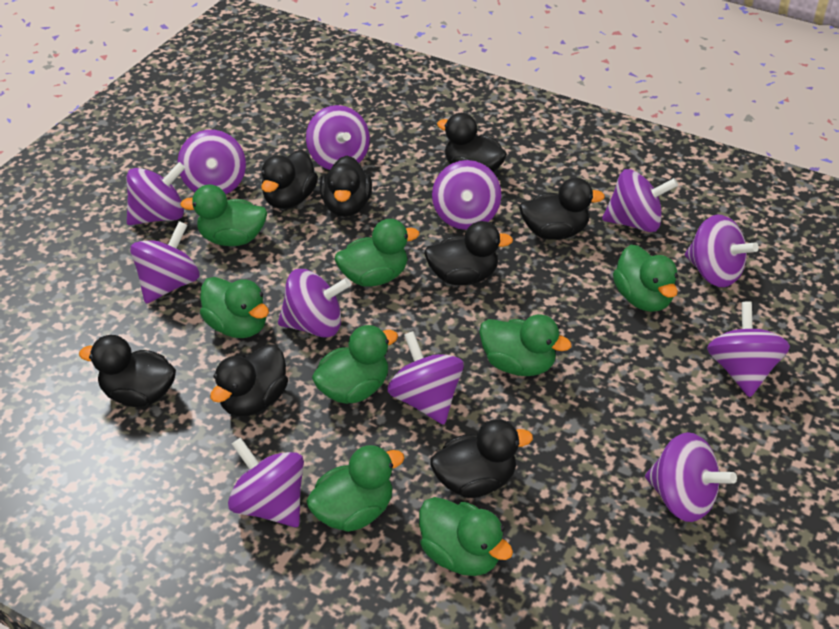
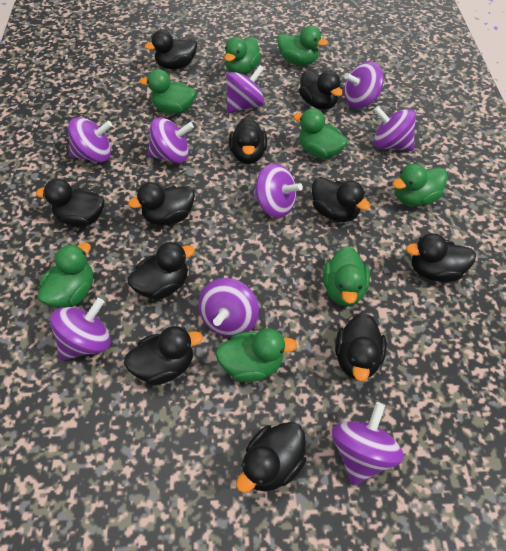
black duck: 8 -> 11
purple spinning top: 12 -> 9

